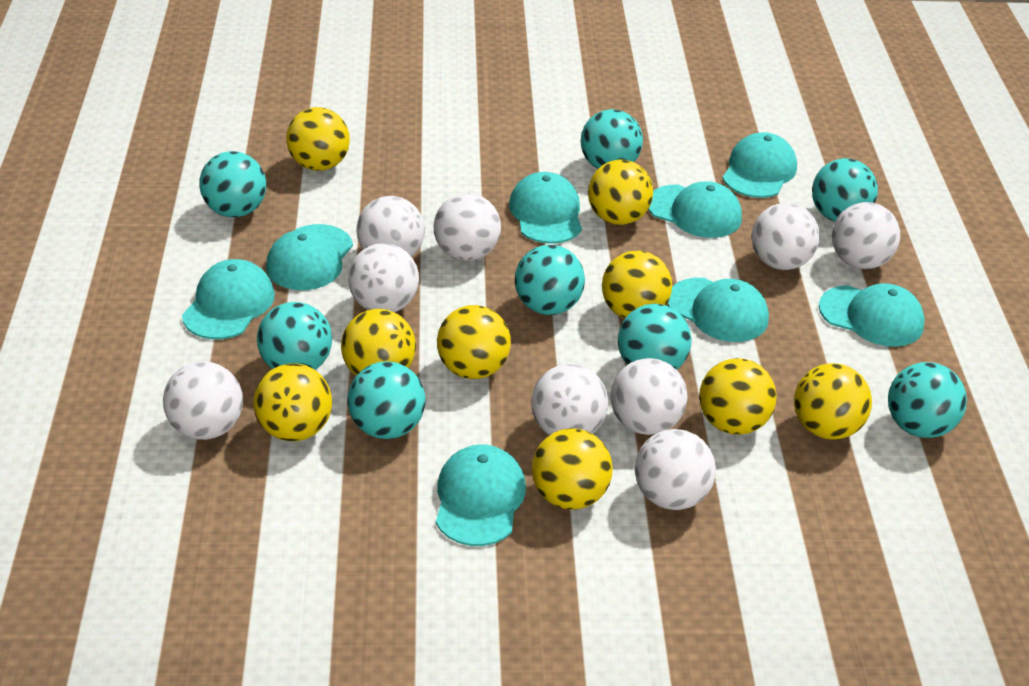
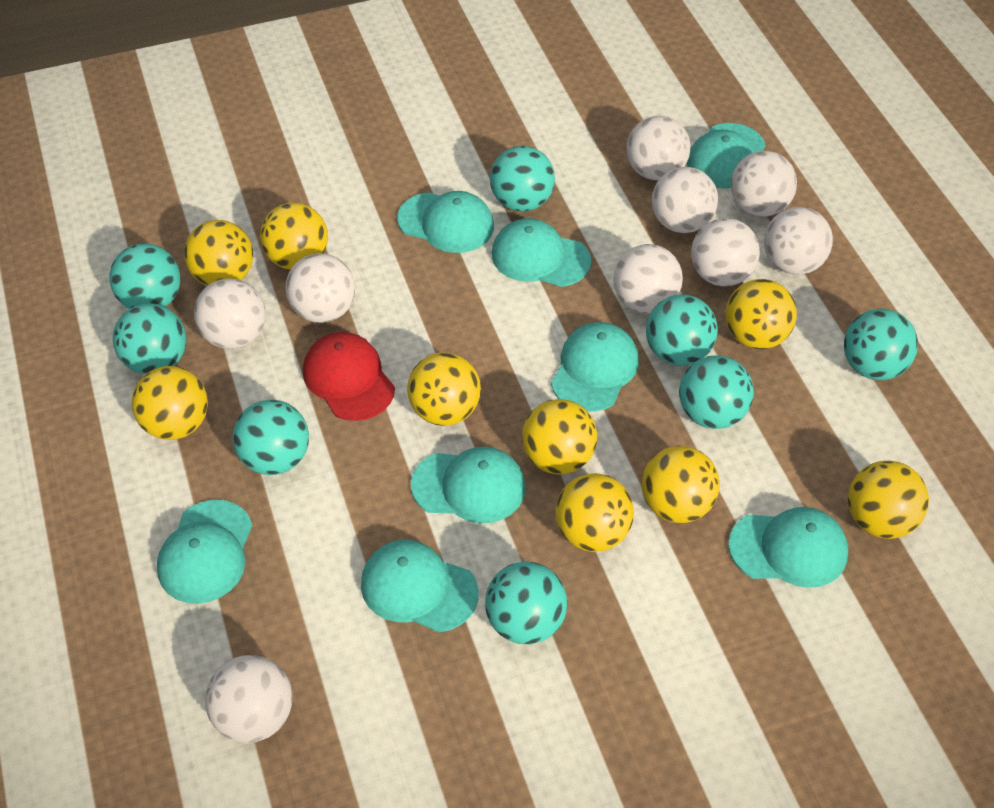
red cap: 0 -> 1

